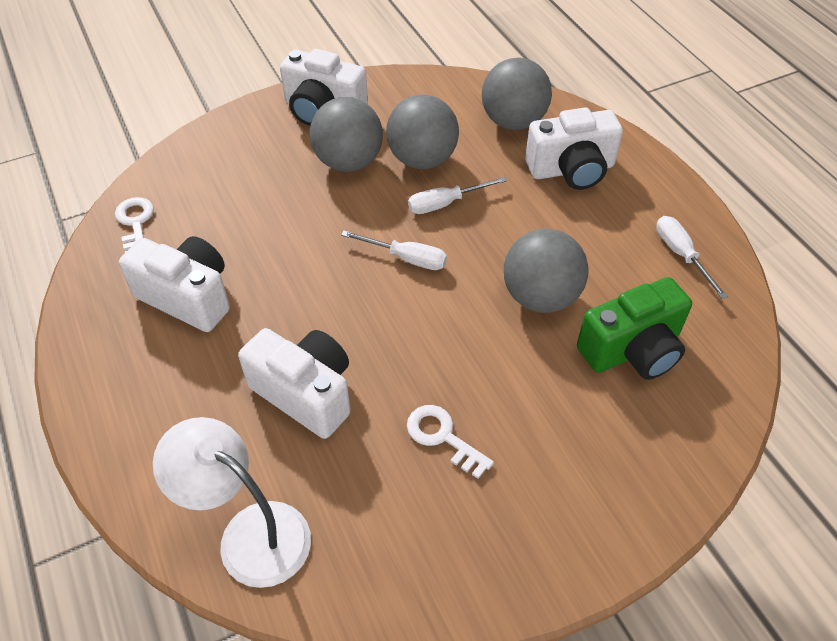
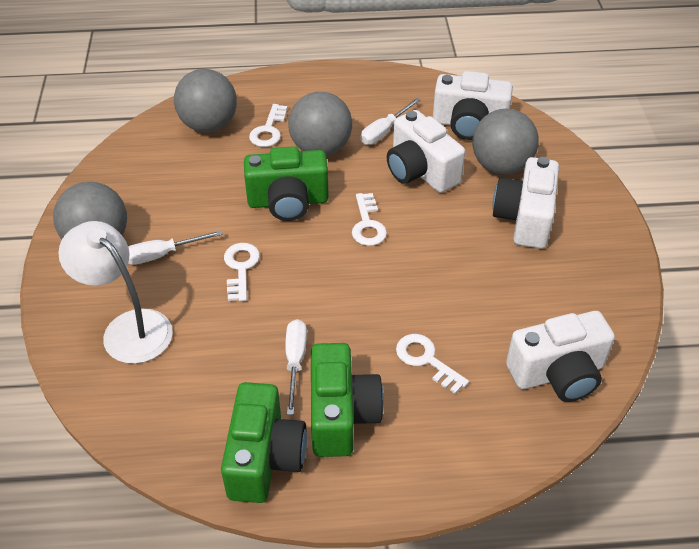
green camera: 1 -> 3
white key: 2 -> 4

